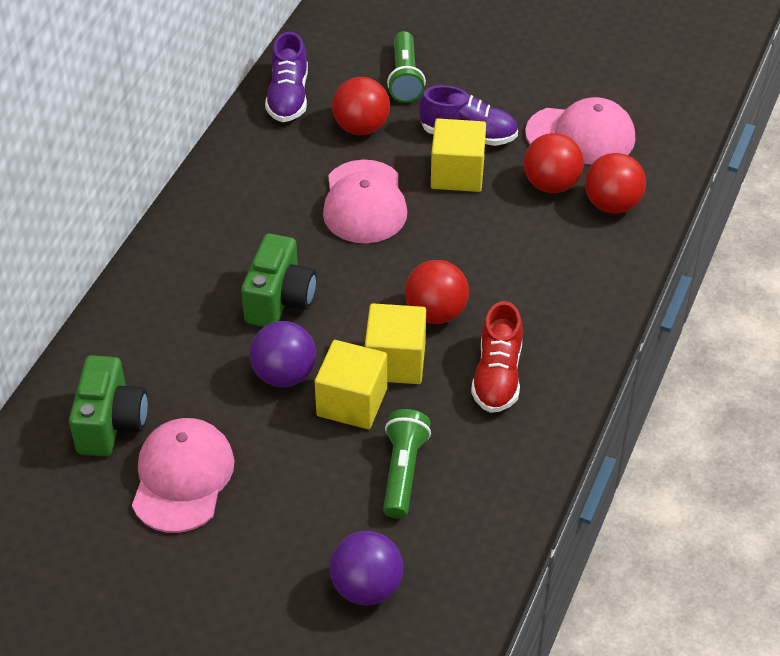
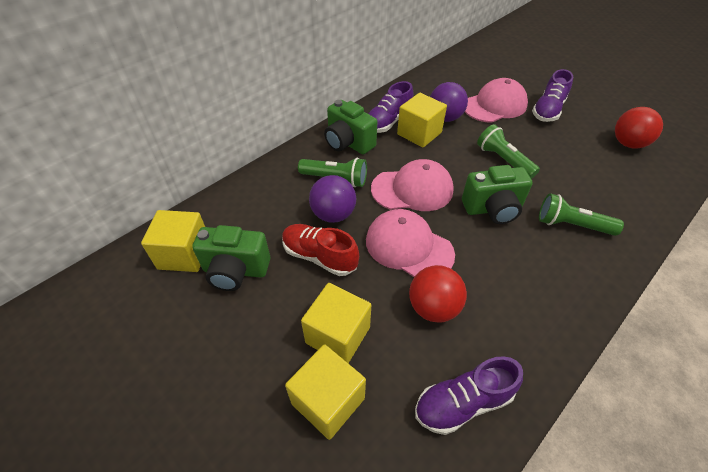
green camera: 2 -> 3
green flashlight: 2 -> 3
purple shoe: 2 -> 3
red ball: 4 -> 2
yellow cube: 3 -> 4

